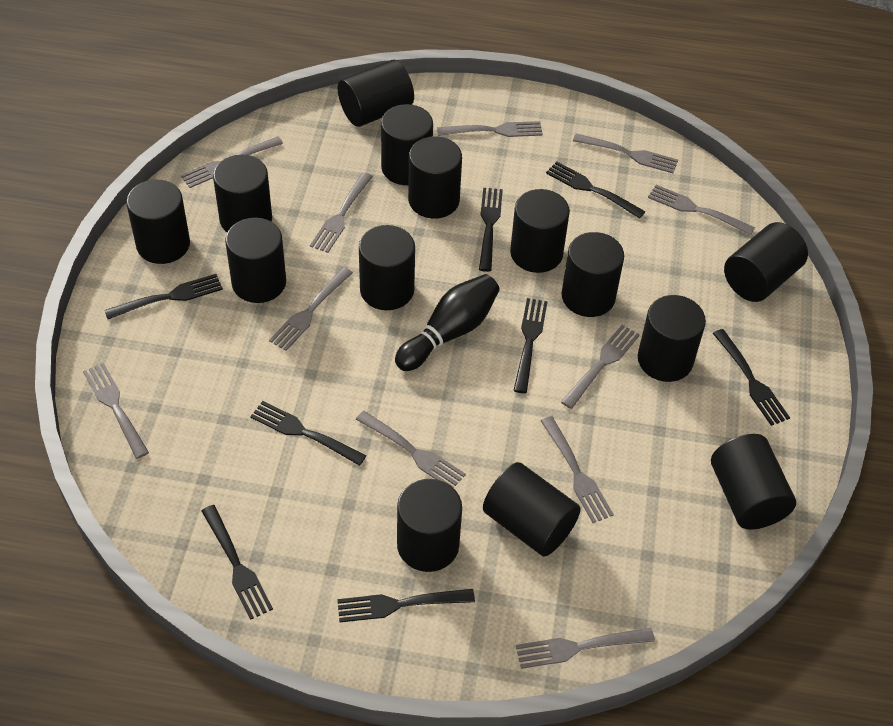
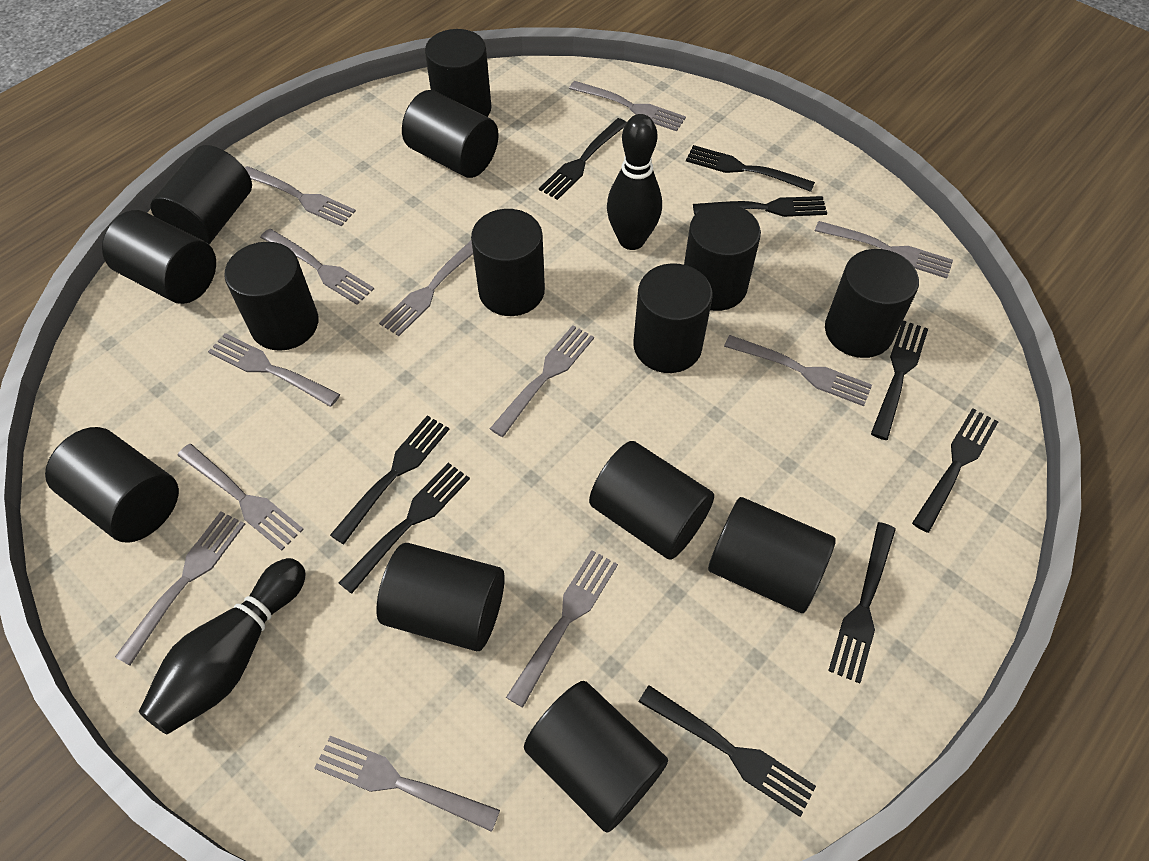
black bowling pin: 1 -> 2
black fork: 8 -> 9
grey fork: 11 -> 12

